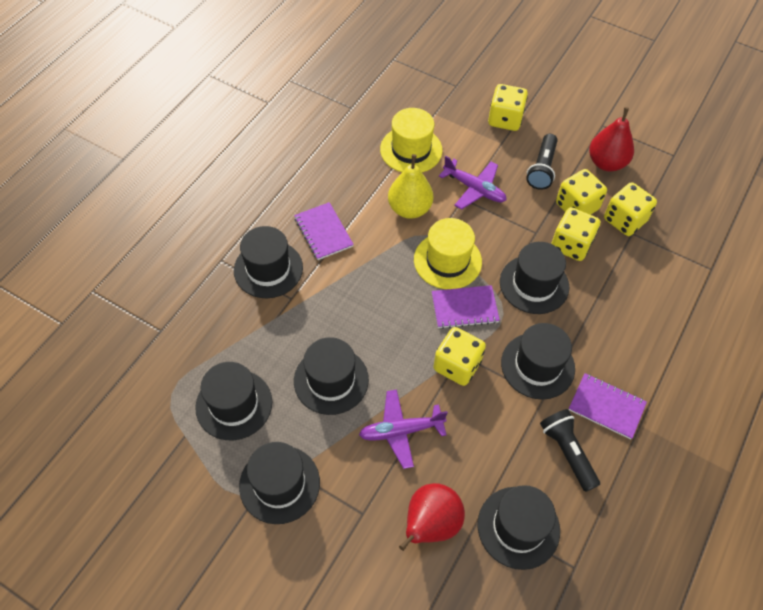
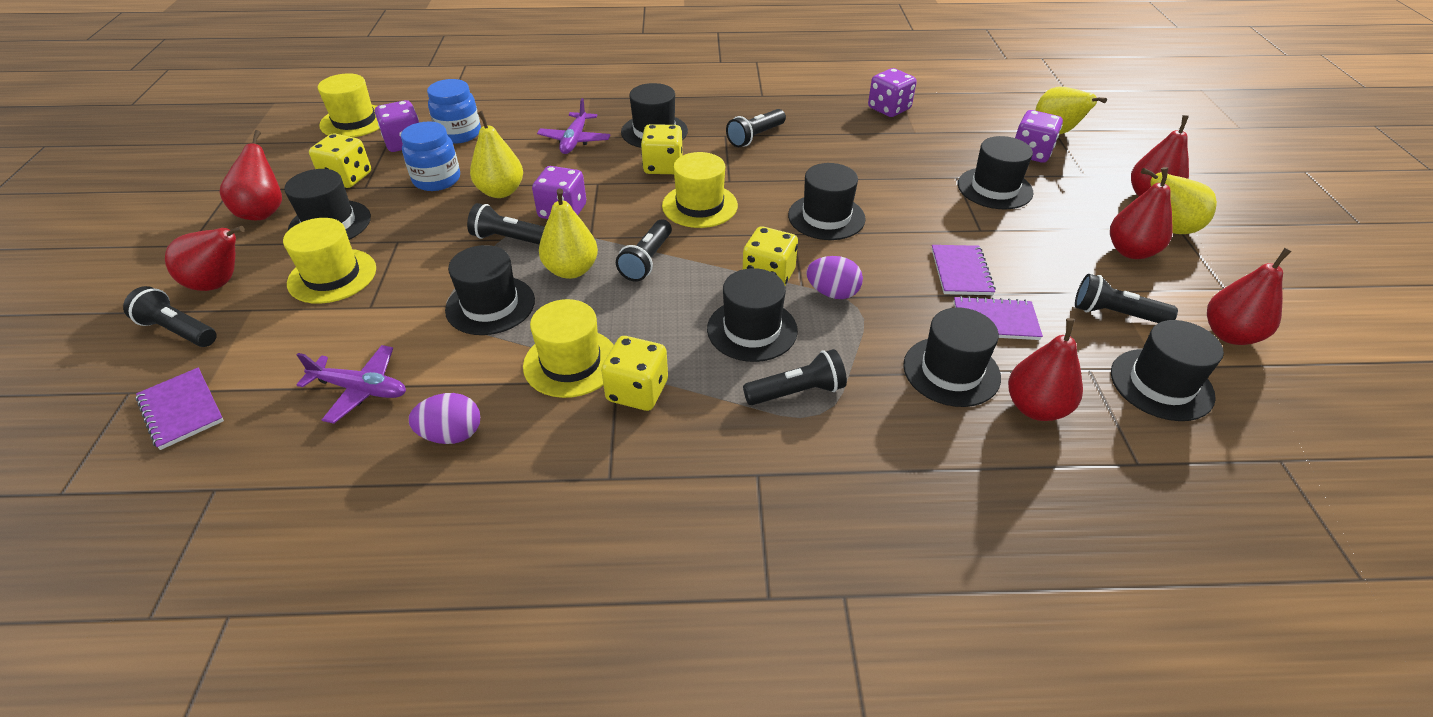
black flashlight: 2 -> 6
black hat: 7 -> 8
blue jar: 0 -> 2
purple dice: 0 -> 4
purple egg: 0 -> 2
red pear: 2 -> 6
yellow dice: 5 -> 4
yellow hat: 2 -> 4
yellow pear: 1 -> 4

